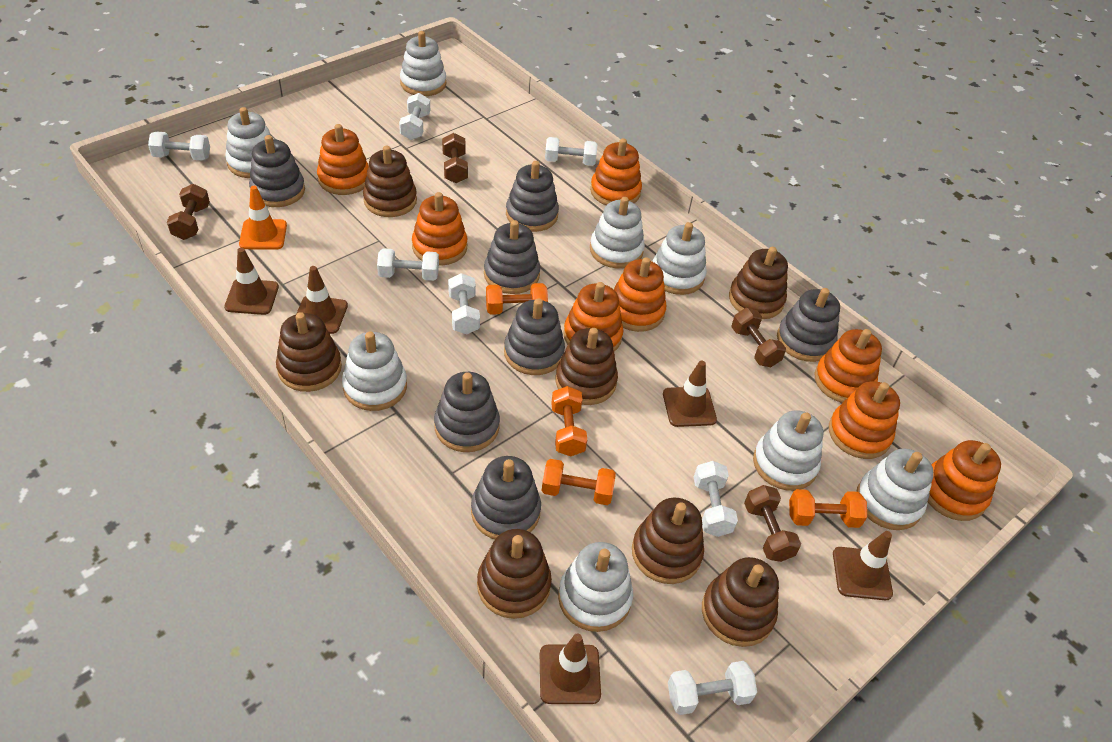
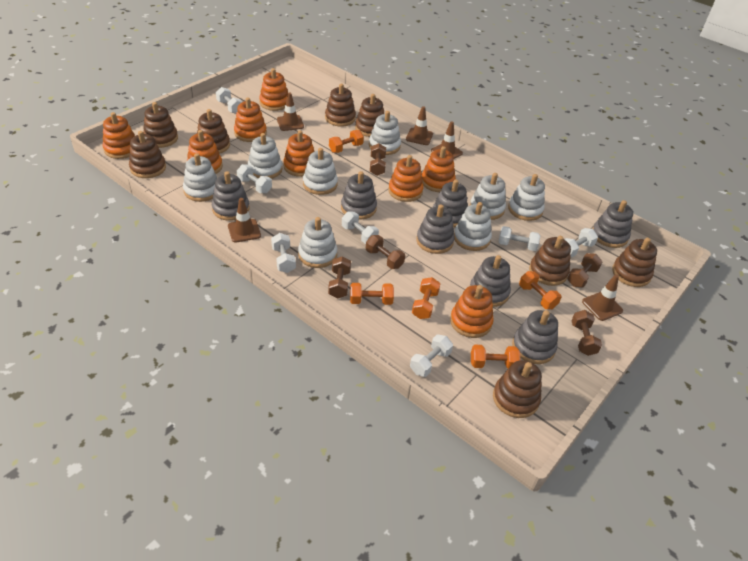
brown dumbbell: 4 -> 5
brown stacking toy: 7 -> 8
orange dumbbell: 4 -> 5
orange traffic cone: 1 -> 0

